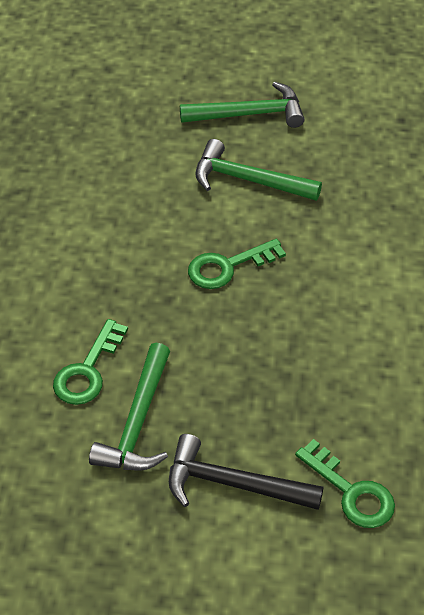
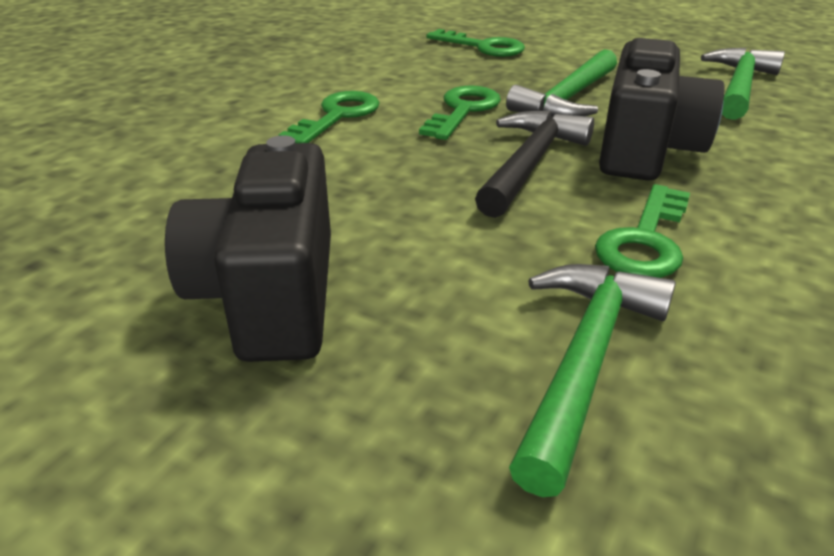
black camera: 0 -> 2
green key: 3 -> 4

